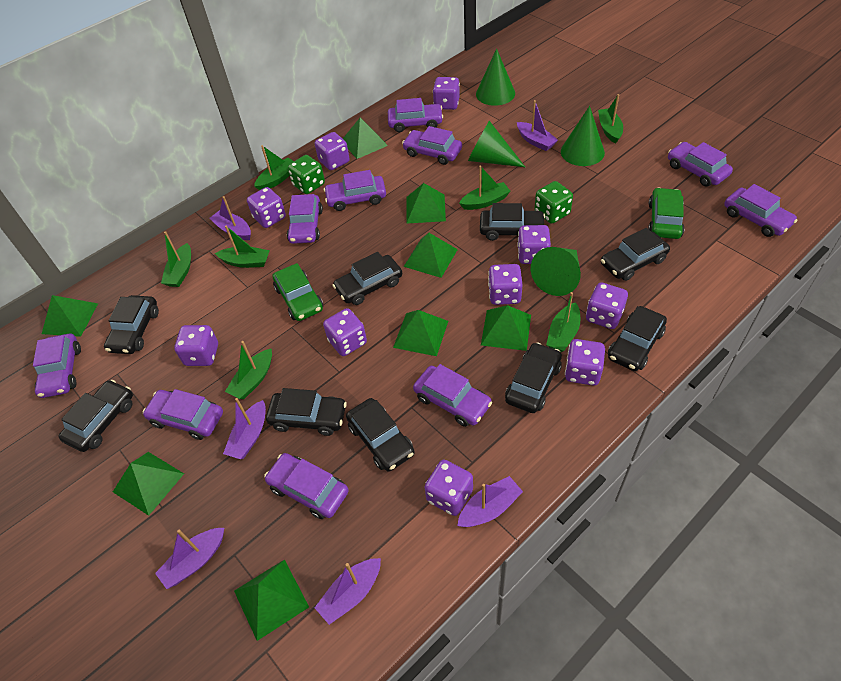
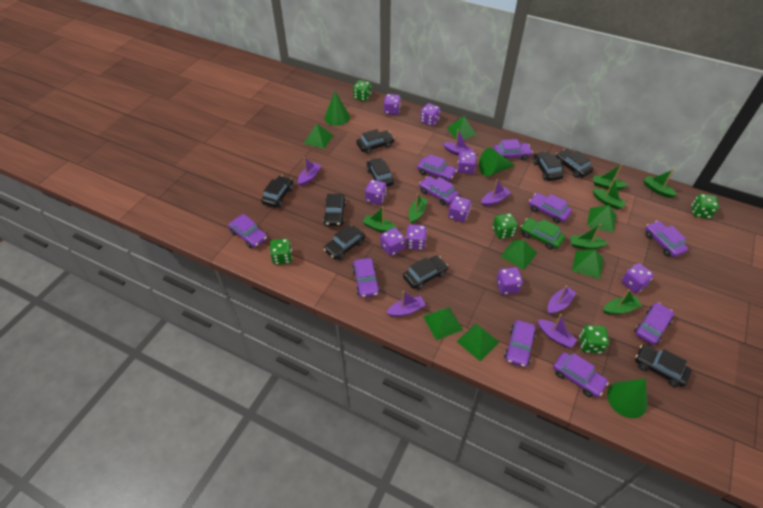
green car: 2 -> 1
green cone: 4 -> 3
green dice: 2 -> 5
green pyramid: 8 -> 7
purple dice: 10 -> 9

